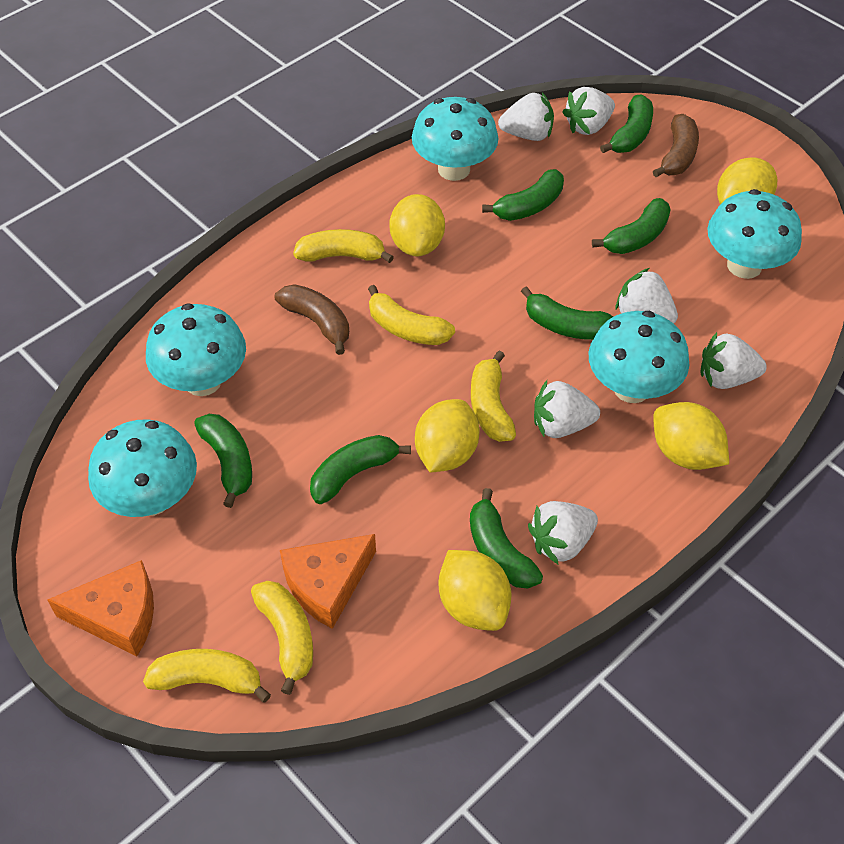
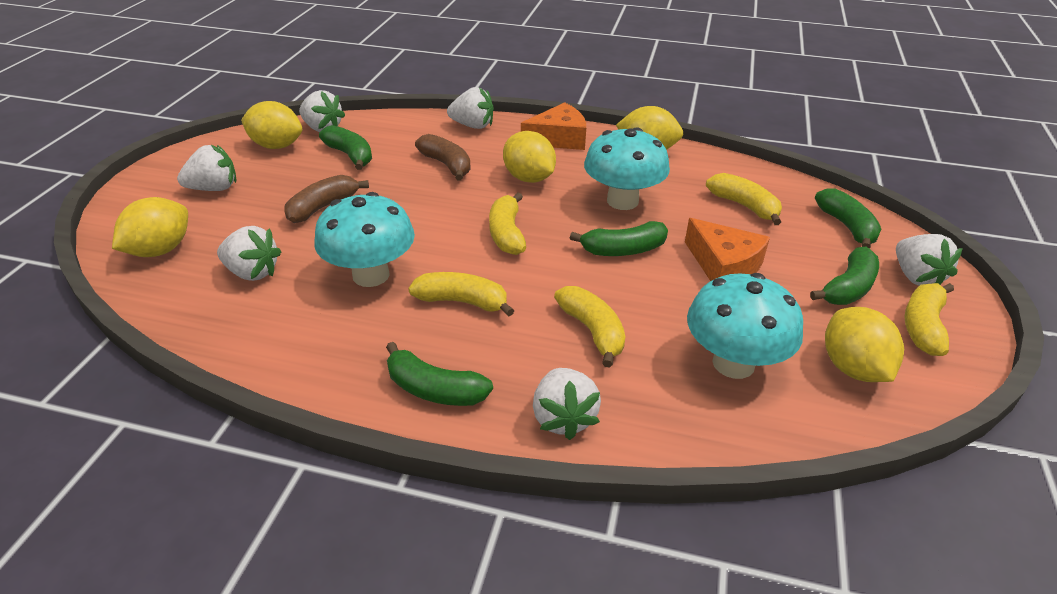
green banana: 7 -> 5
turquoise mushroom: 5 -> 3

